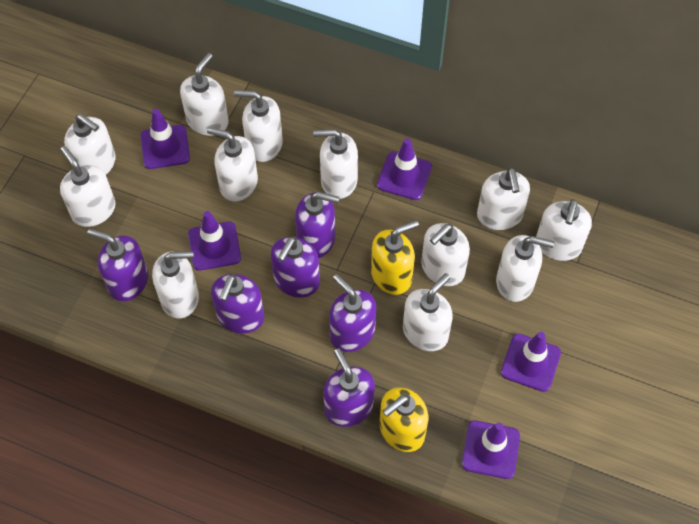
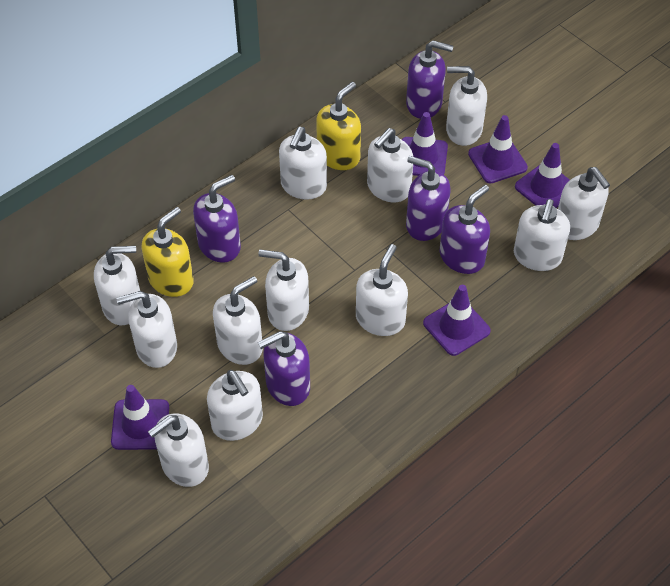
purple soap dispenser: 6 -> 5

